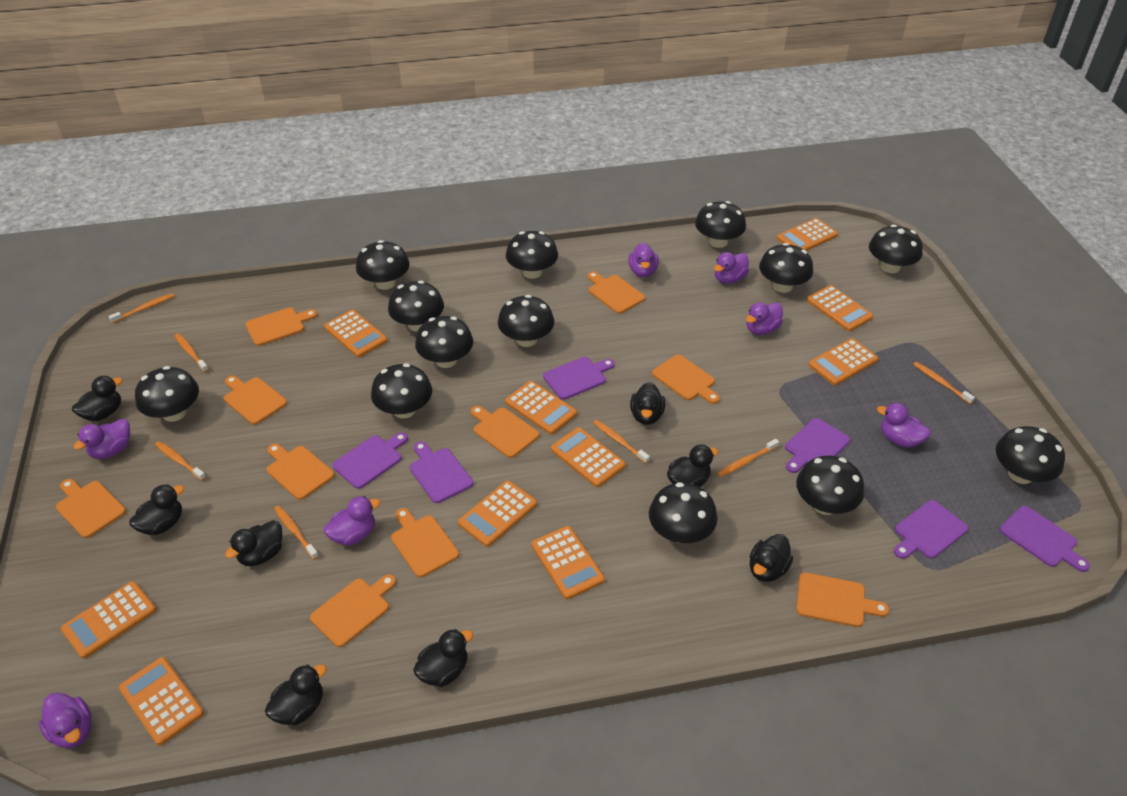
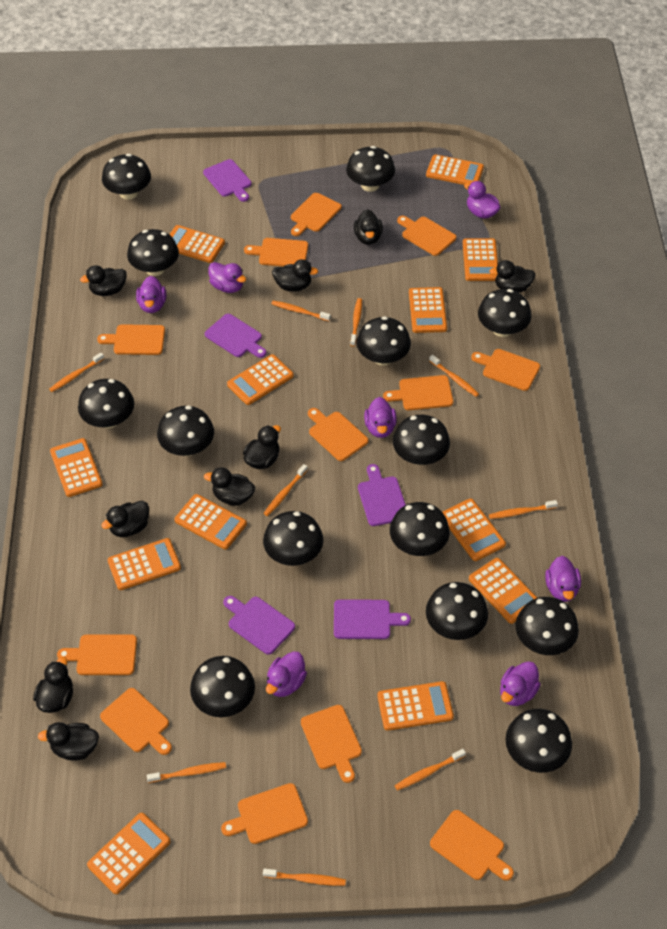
black duck: 8 -> 9
black mushroom: 13 -> 14
orange calculator: 10 -> 12
orange cutting board: 10 -> 12
orange toothbrush: 7 -> 9
purple cutting board: 6 -> 5

